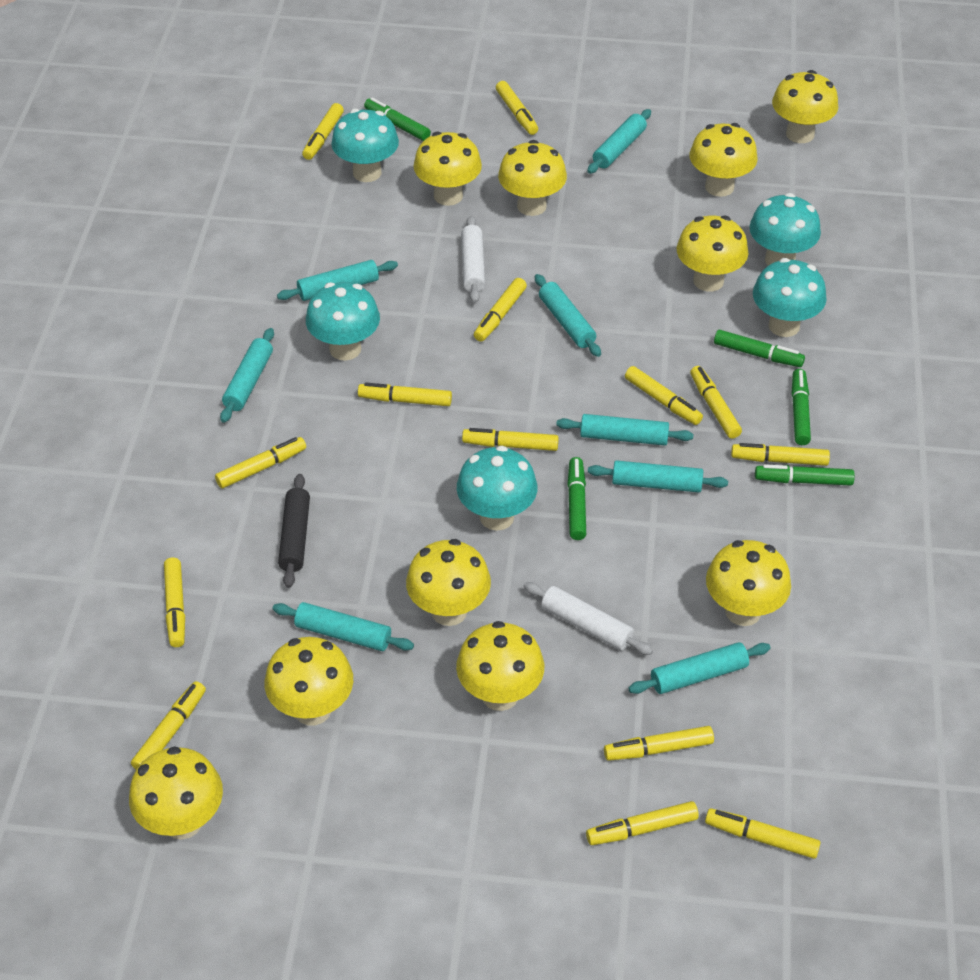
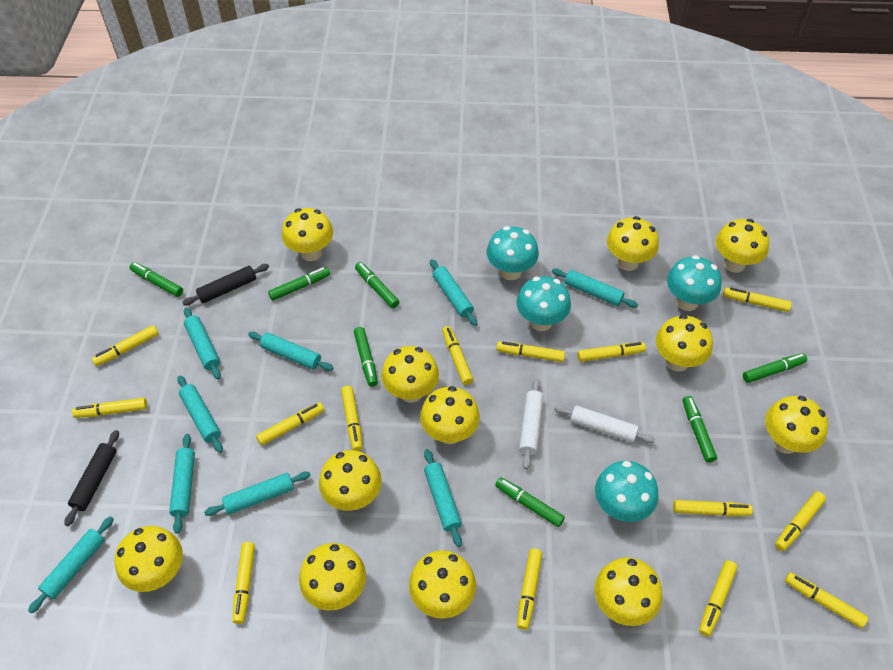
black rolling pin: 1 -> 2
green marker: 5 -> 7
turquoise mushroom: 5 -> 4
turquoise rolling pin: 8 -> 9
yellow mushroom: 10 -> 12

